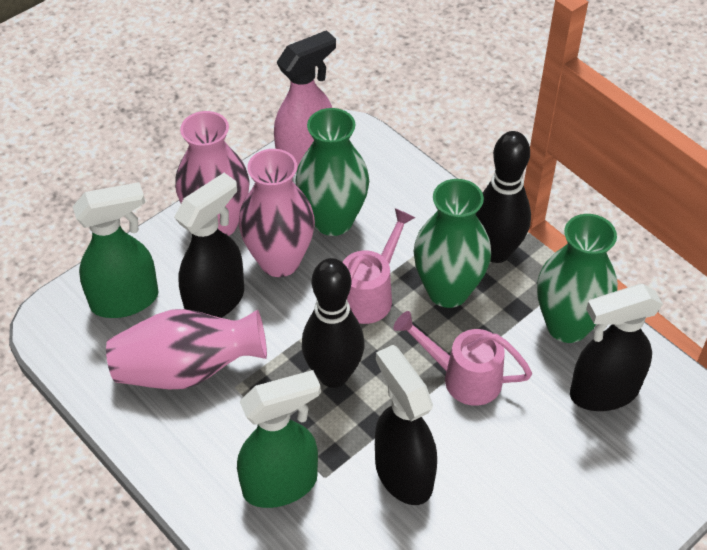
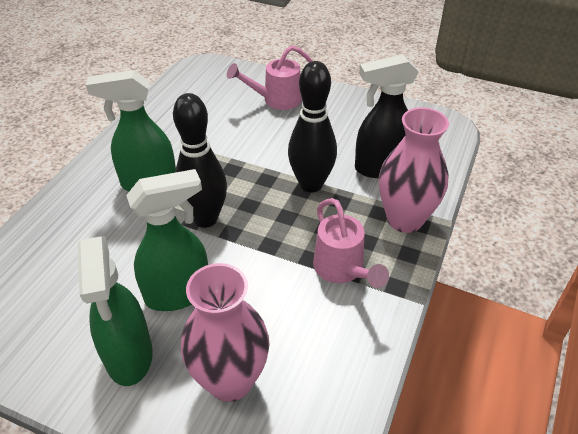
black spray bottle: 3 -> 1
green spray bottle: 2 -> 3
green vase: 3 -> 0
pink spray bottle: 1 -> 0
pink vase: 3 -> 2

